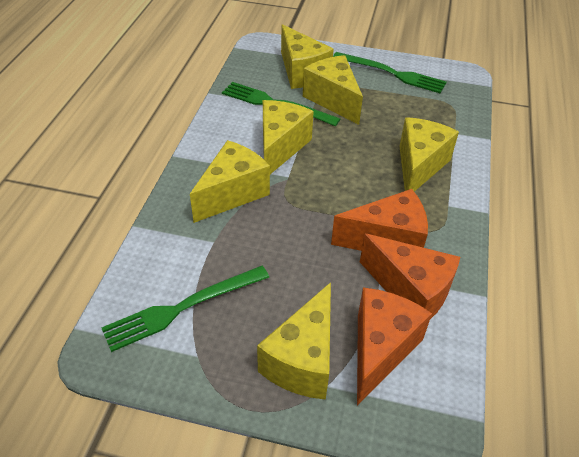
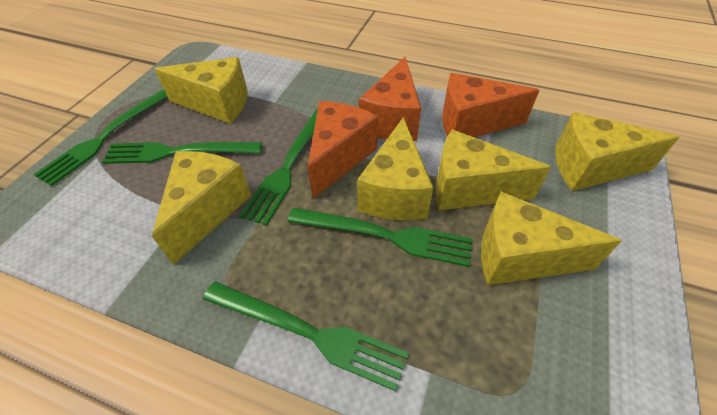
green fork: 3 -> 5

